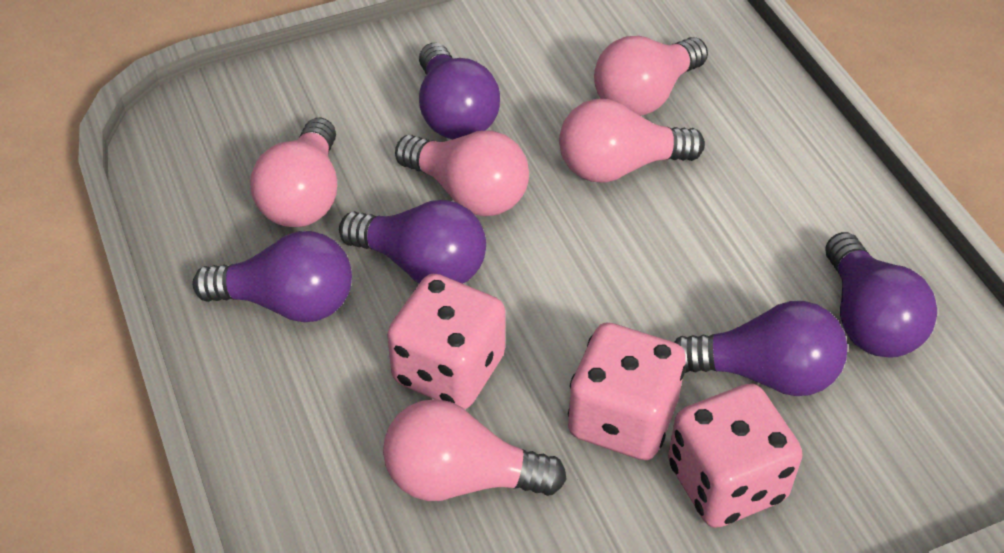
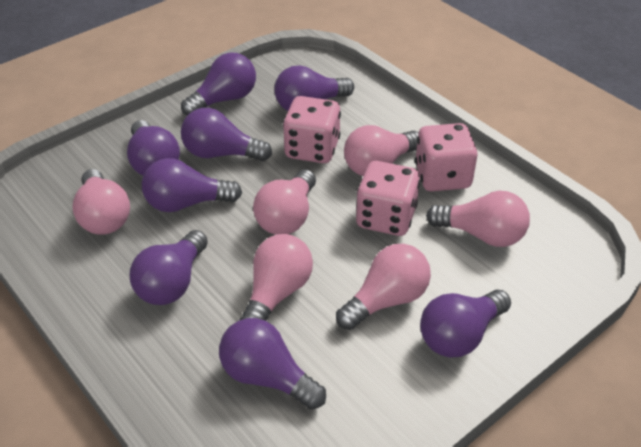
pink light bulb: 5 -> 6
purple light bulb: 5 -> 8

